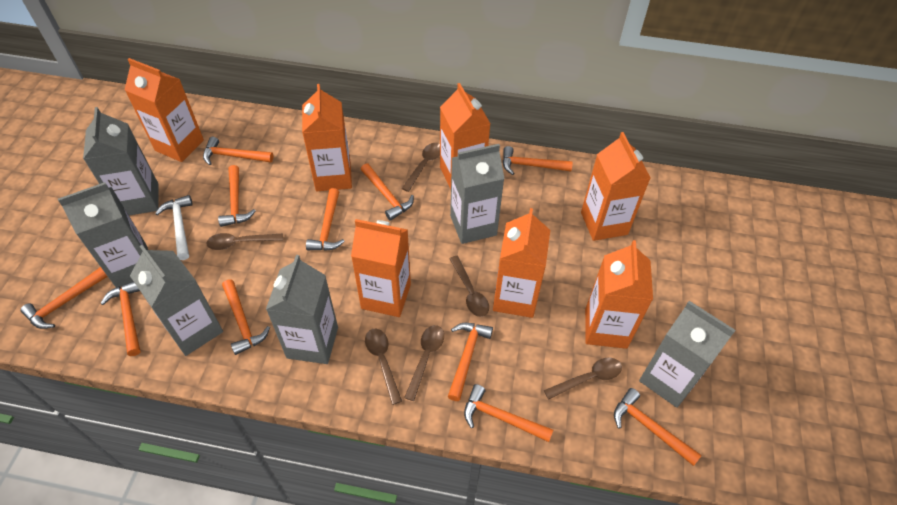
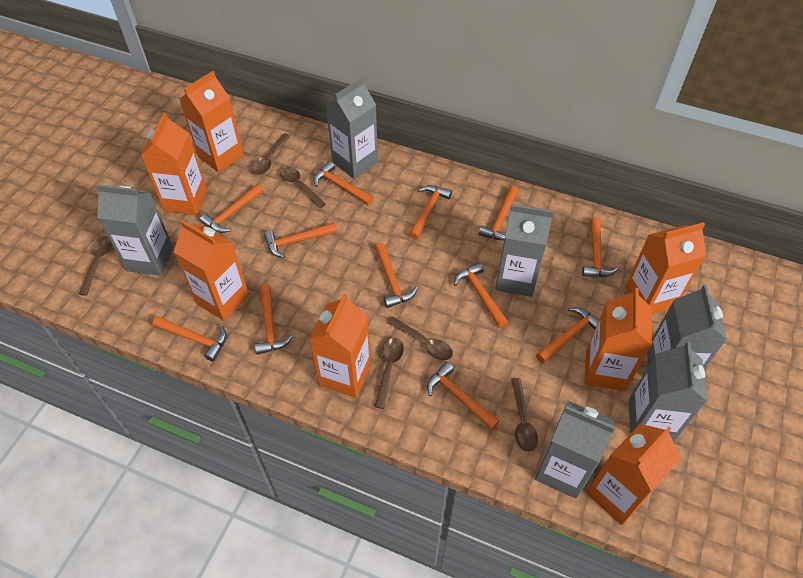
orange hammer: 11 -> 12
white hammer: 1 -> 0

